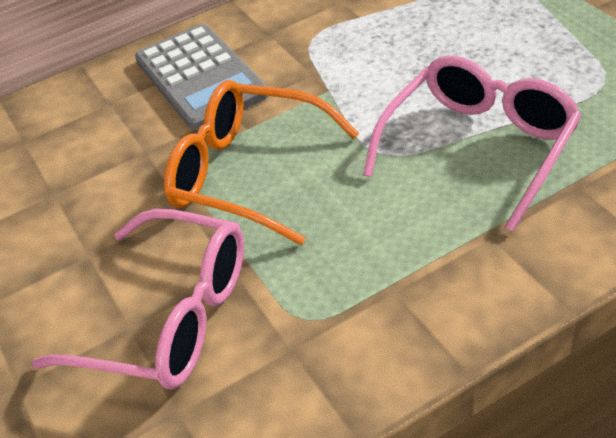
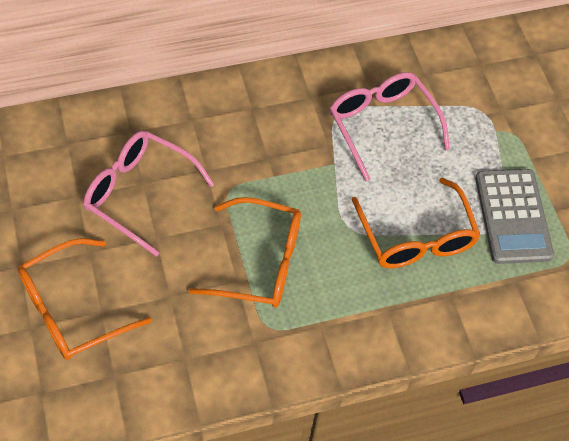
orange glasses: 1 -> 3

